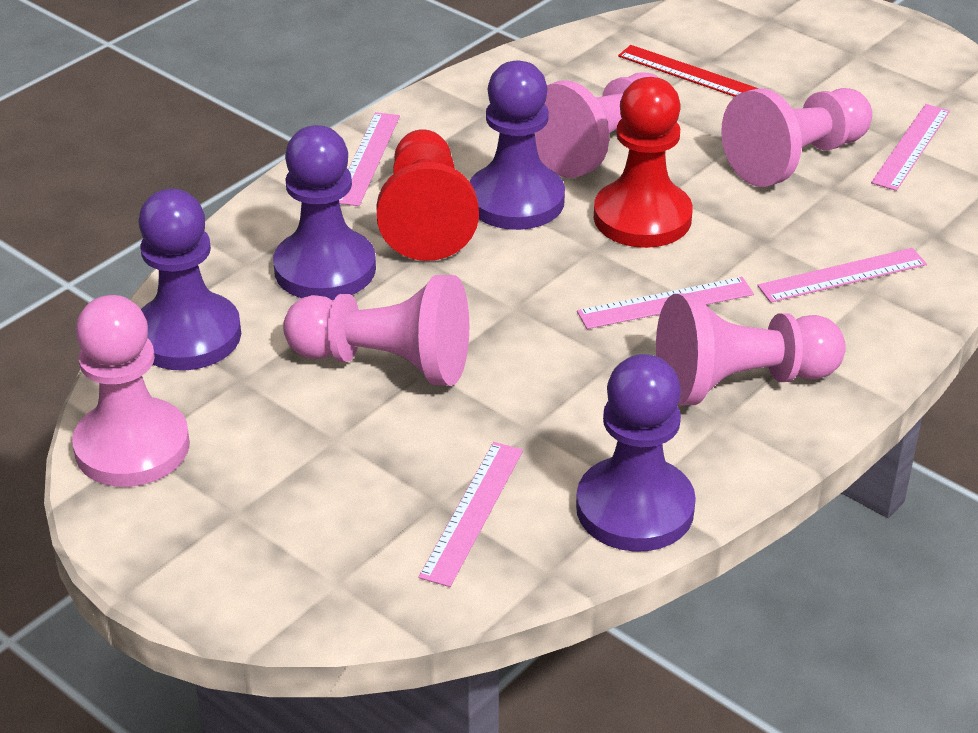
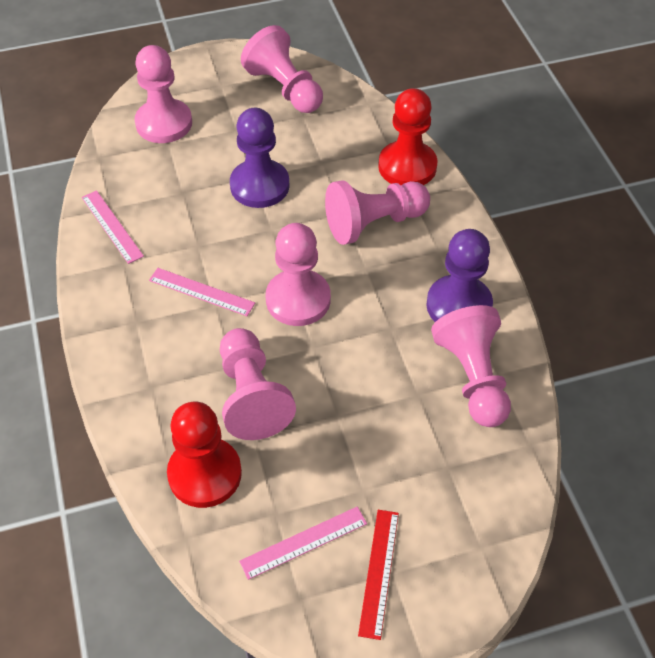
pink pawn: 5 -> 6
pink ruler: 5 -> 3
purple pawn: 4 -> 2

